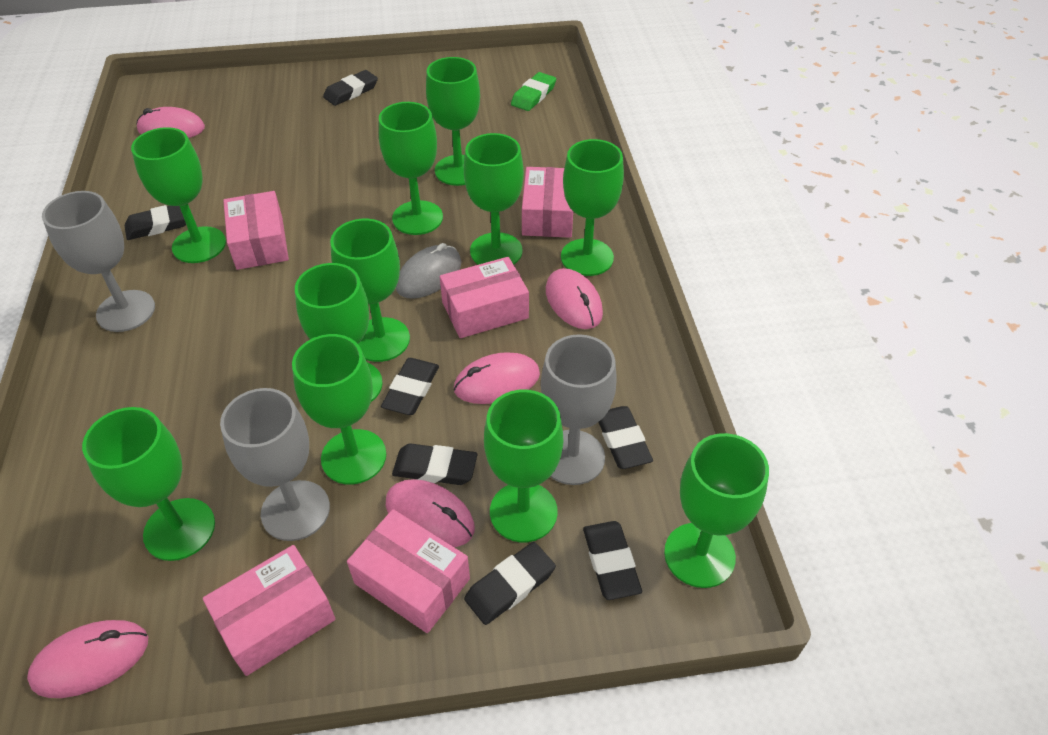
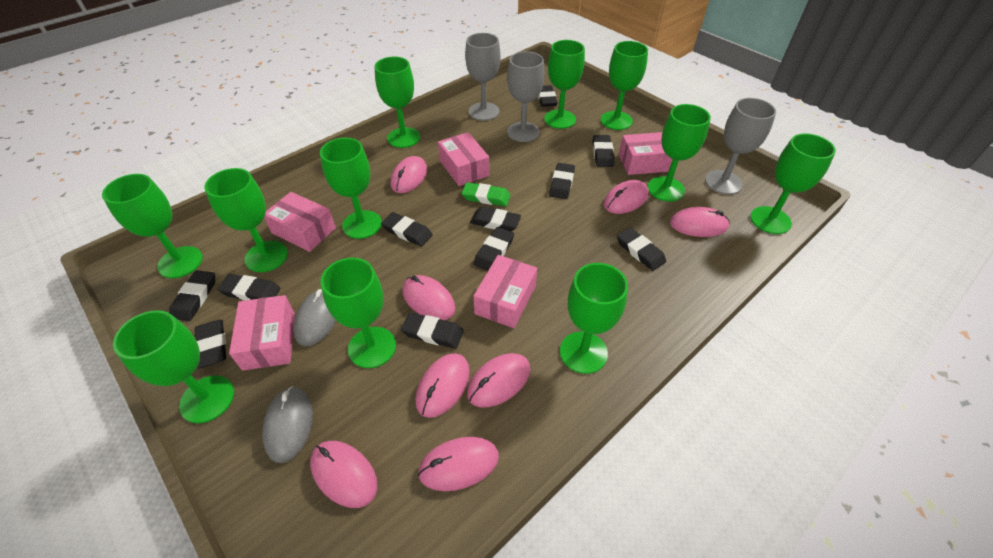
black eraser: 7 -> 11
grey mouse: 1 -> 2
pink mouse: 5 -> 8

